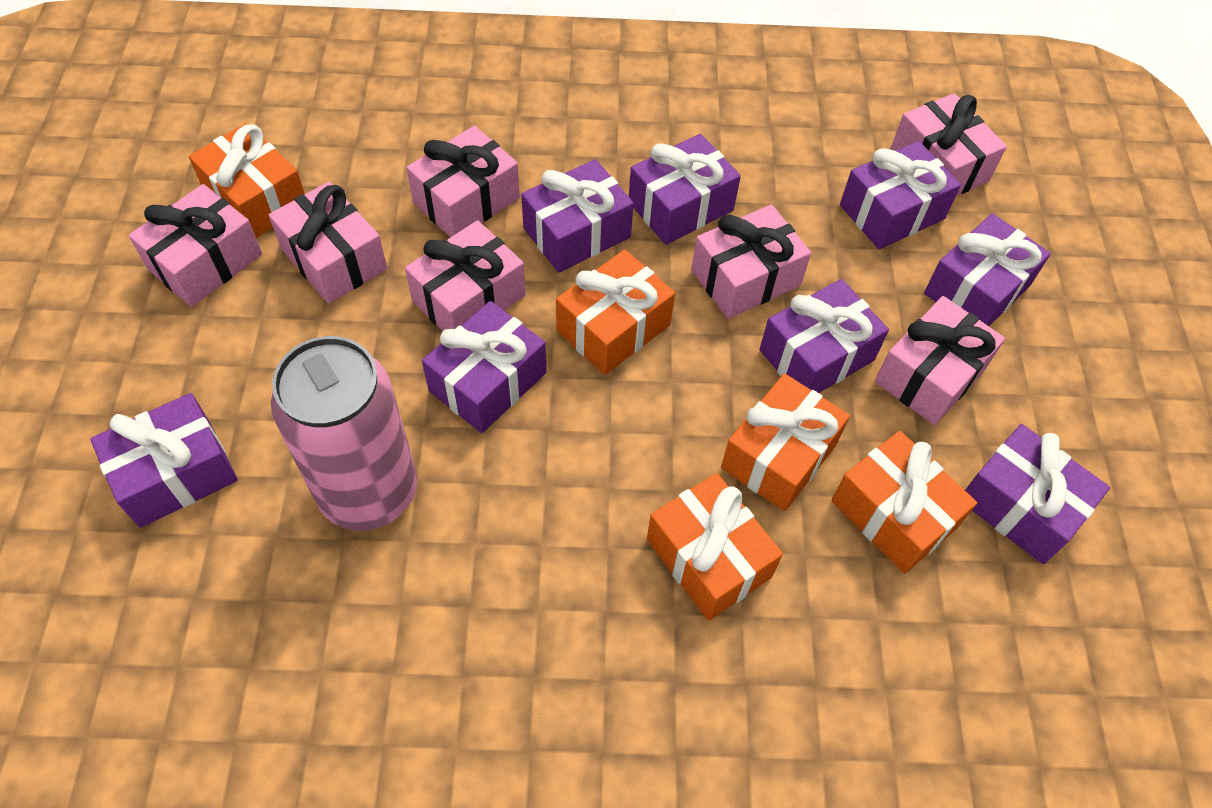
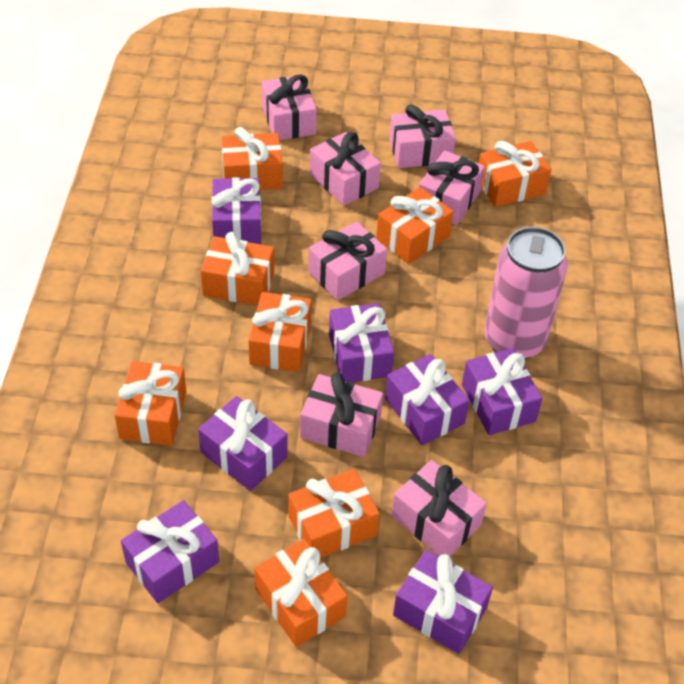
orange gift: 5 -> 8
purple gift: 8 -> 7

